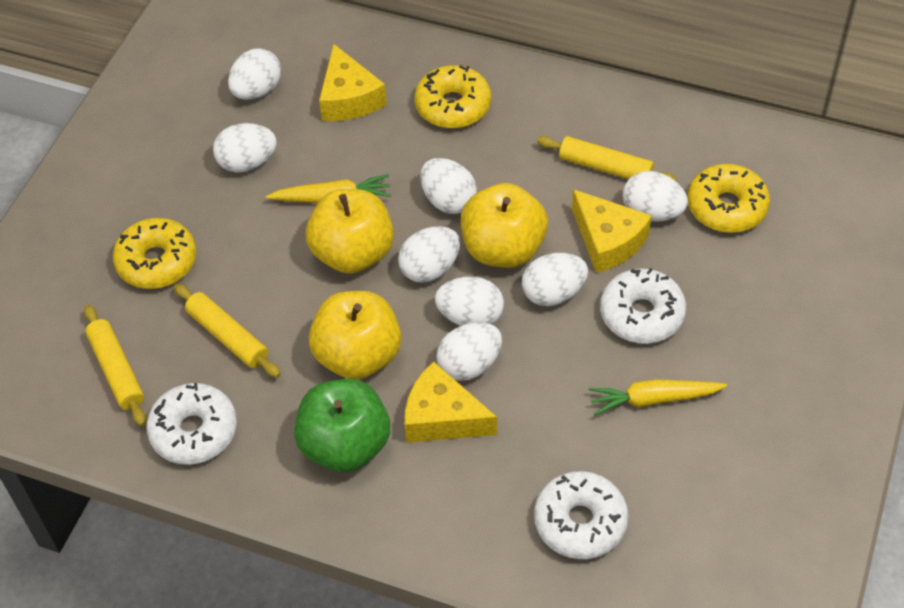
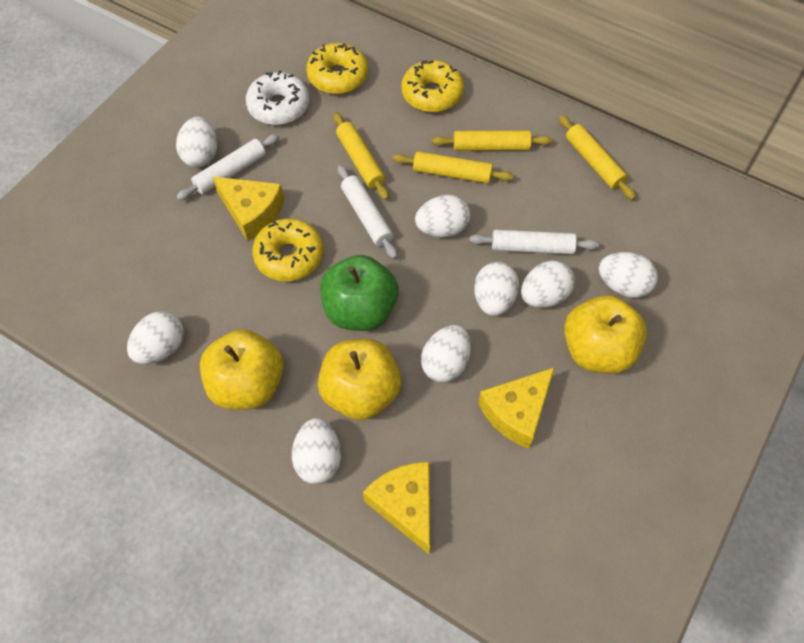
white donut: 3 -> 1
white rolling pin: 0 -> 3
yellow carrot: 2 -> 0
yellow rolling pin: 3 -> 4

